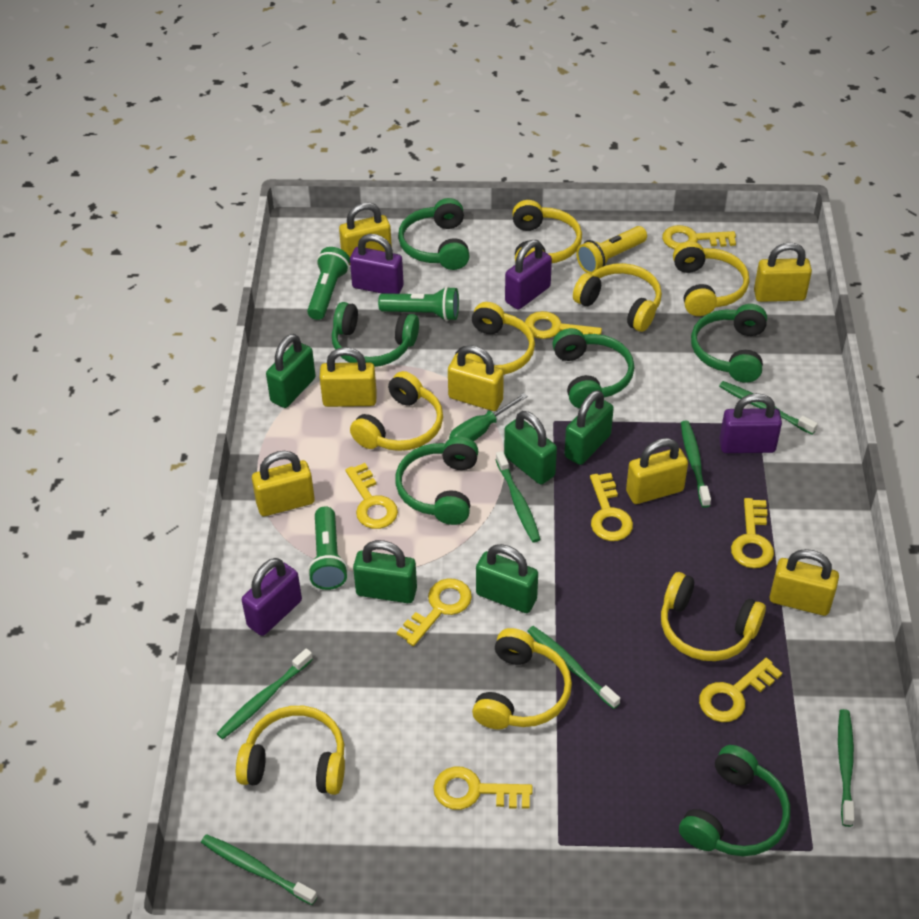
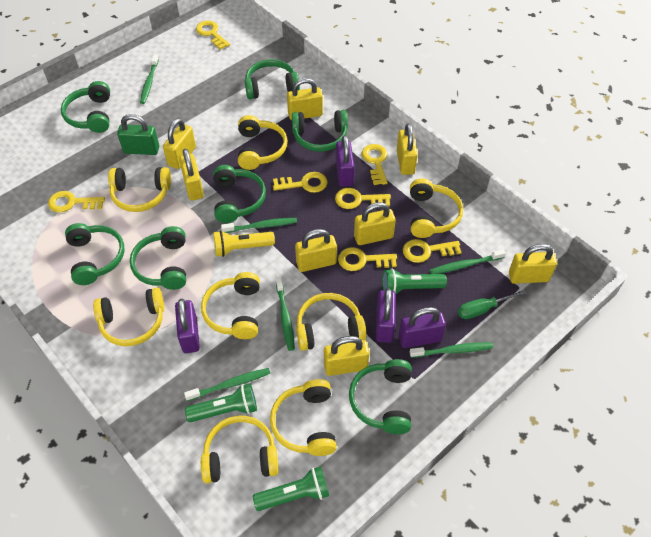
green headphones: 6 -> 7
green padlock: 5 -> 1
green toothbrush: 7 -> 6
yellow key: 8 -> 7
yellow padlock: 7 -> 8

